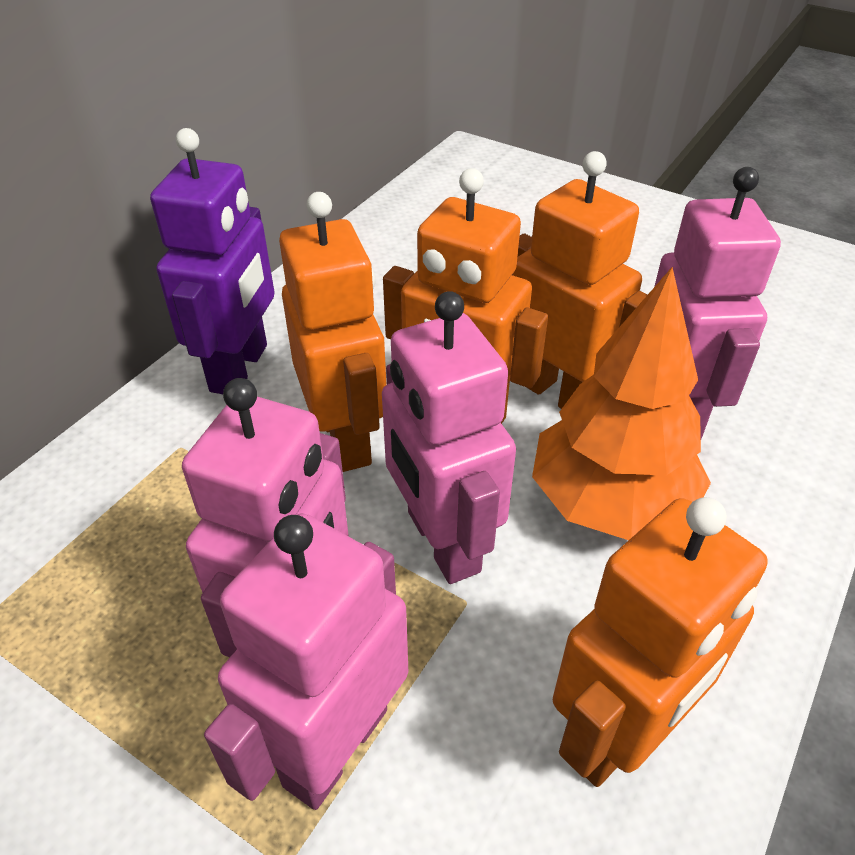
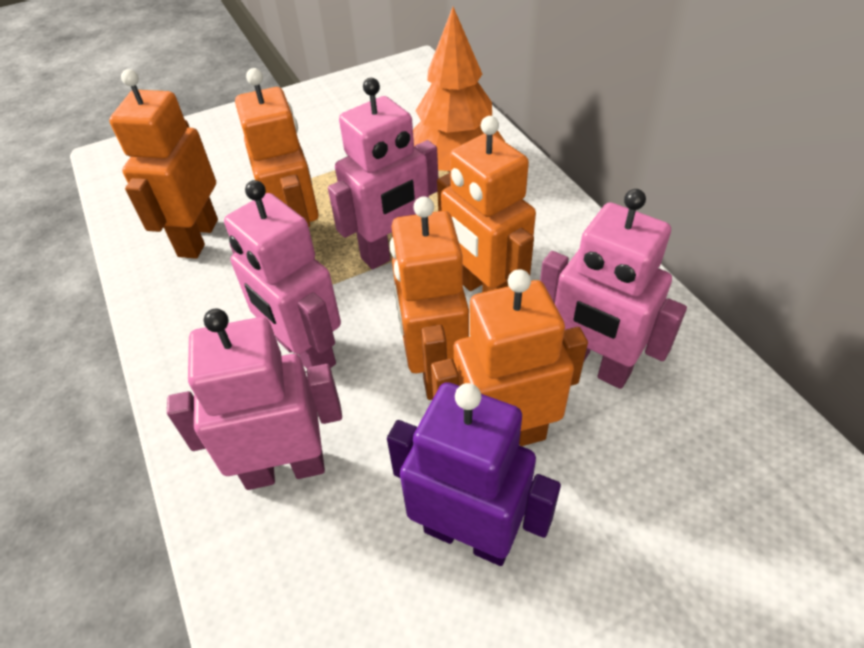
orange robot: 4 -> 5

